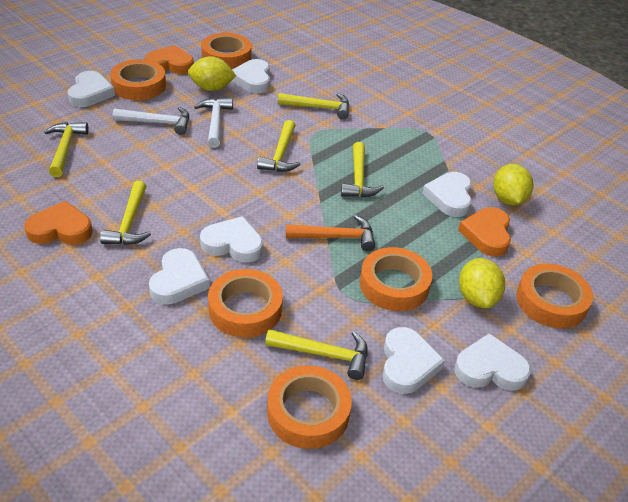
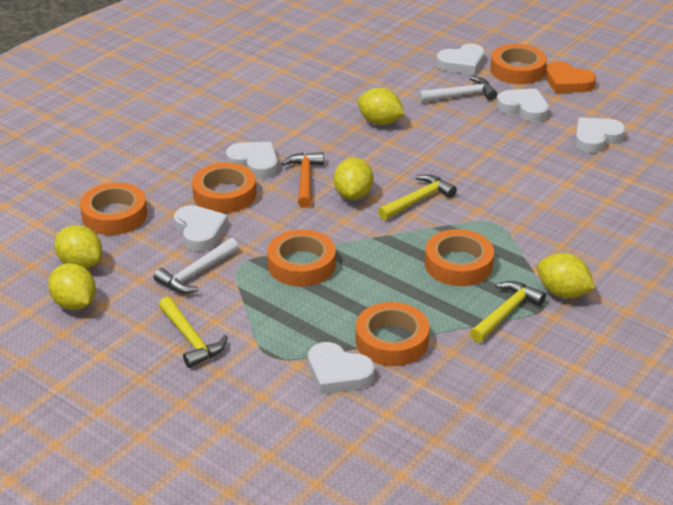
orange heart: 3 -> 1
white heart: 7 -> 6
yellow hammer: 6 -> 3
yellow lemon: 3 -> 5

